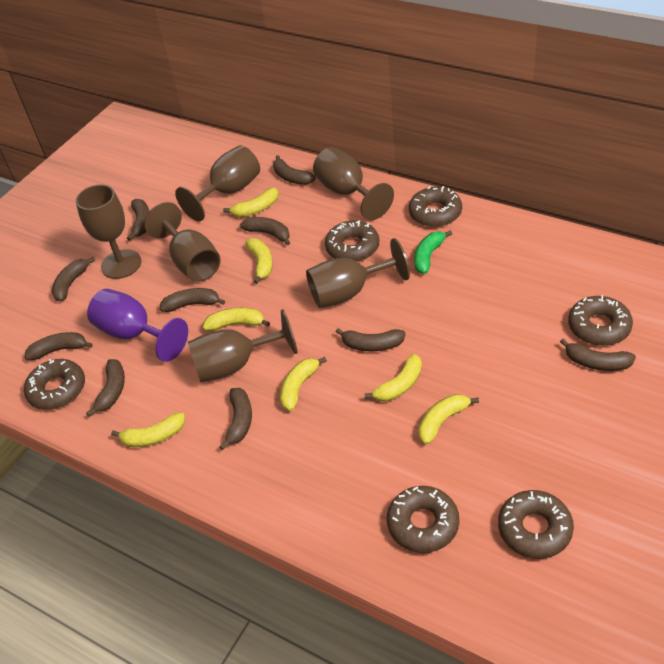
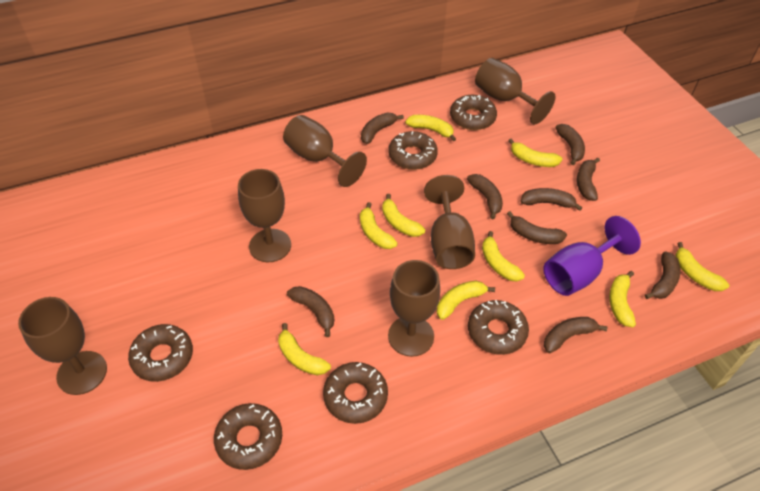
brown banana: 10 -> 9
green banana: 1 -> 0
yellow banana: 7 -> 9

